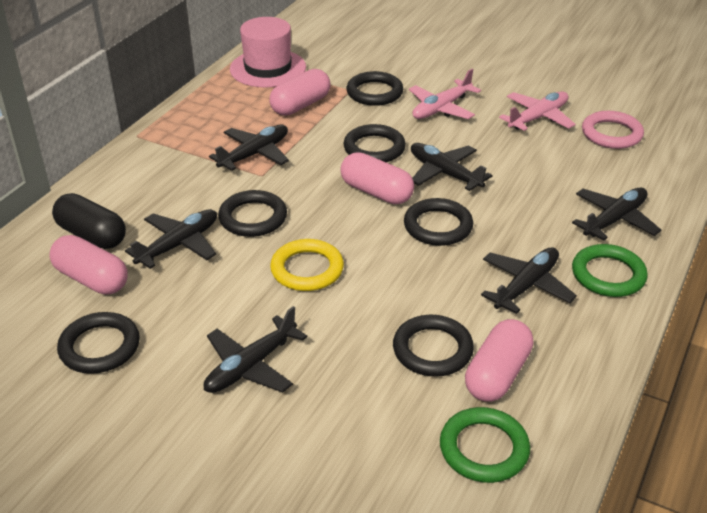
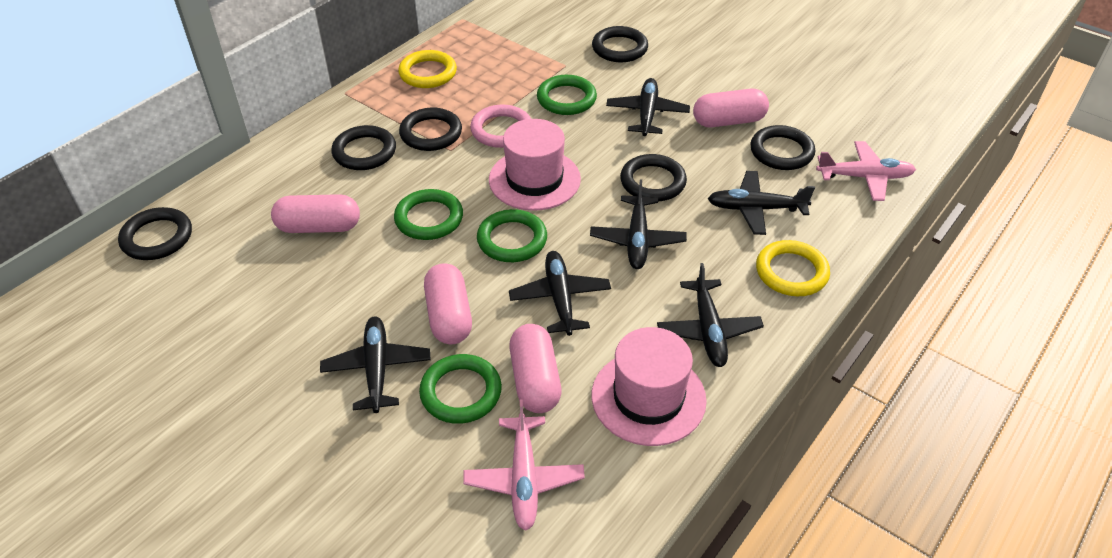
black capsule: 1 -> 0
green ring: 2 -> 4
pink hat: 1 -> 2
yellow ring: 1 -> 2

